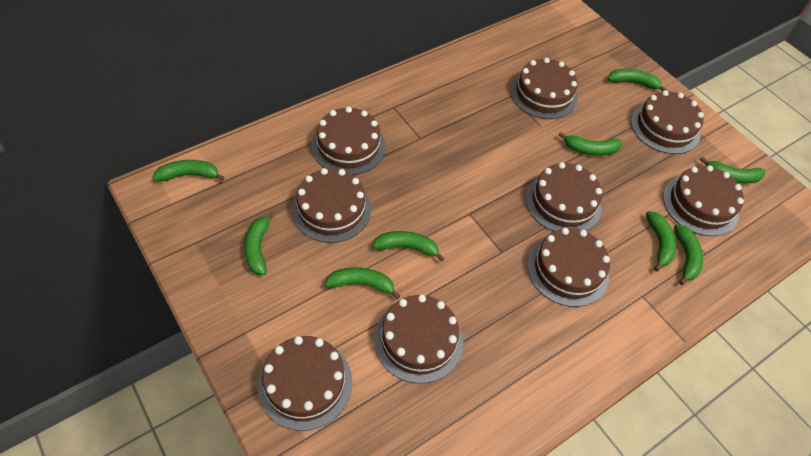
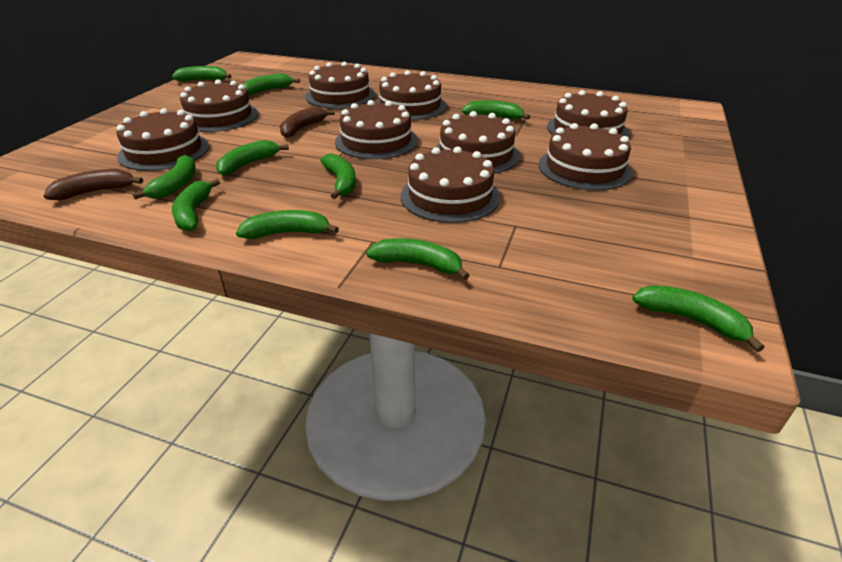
brown banana: 0 -> 2
green banana: 9 -> 10

